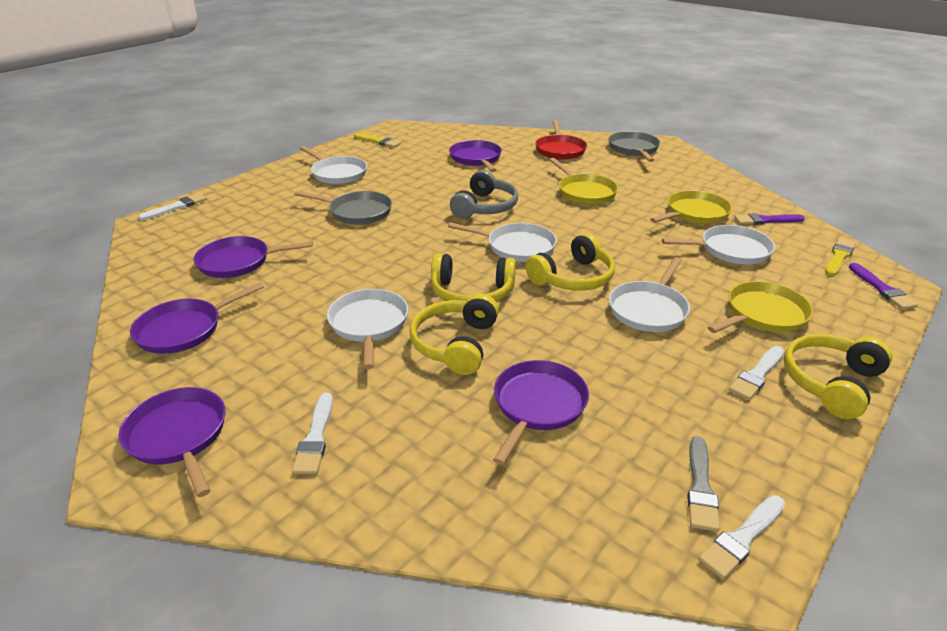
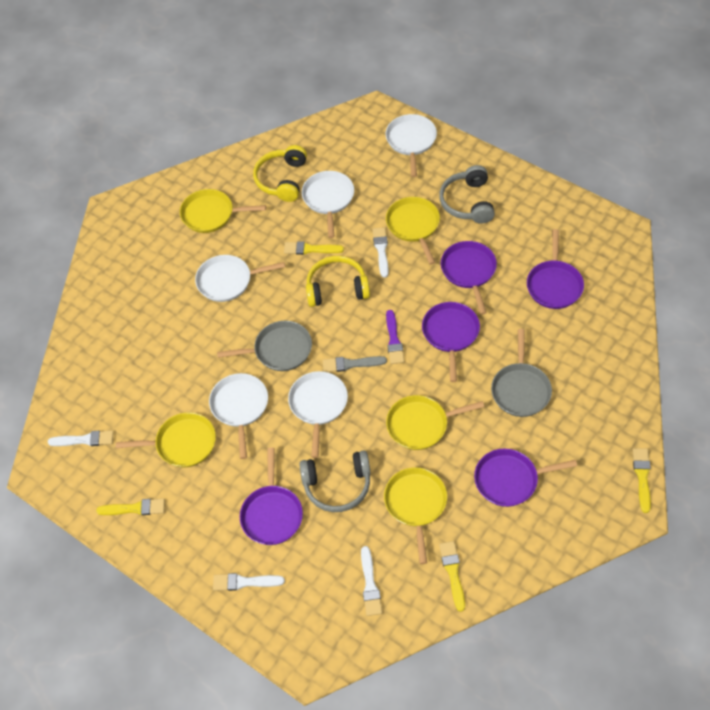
grey headphones: 1 -> 2
purple brush: 2 -> 1
red pan: 1 -> 0
yellow brush: 2 -> 4
yellow headphones: 4 -> 2
yellow pan: 3 -> 5

